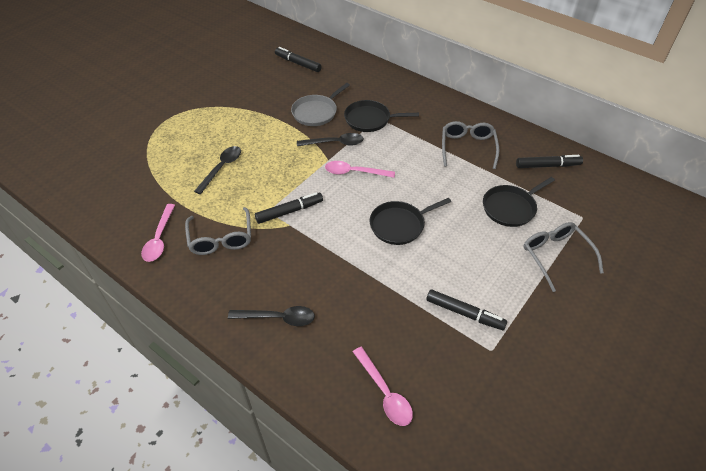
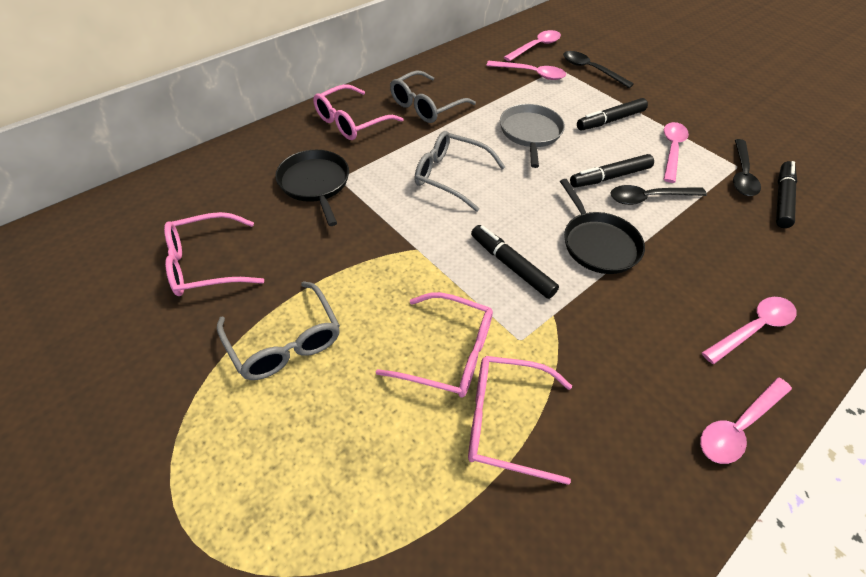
black pan: 3 -> 2
pink glasses: 0 -> 4
pink spoon: 3 -> 5

